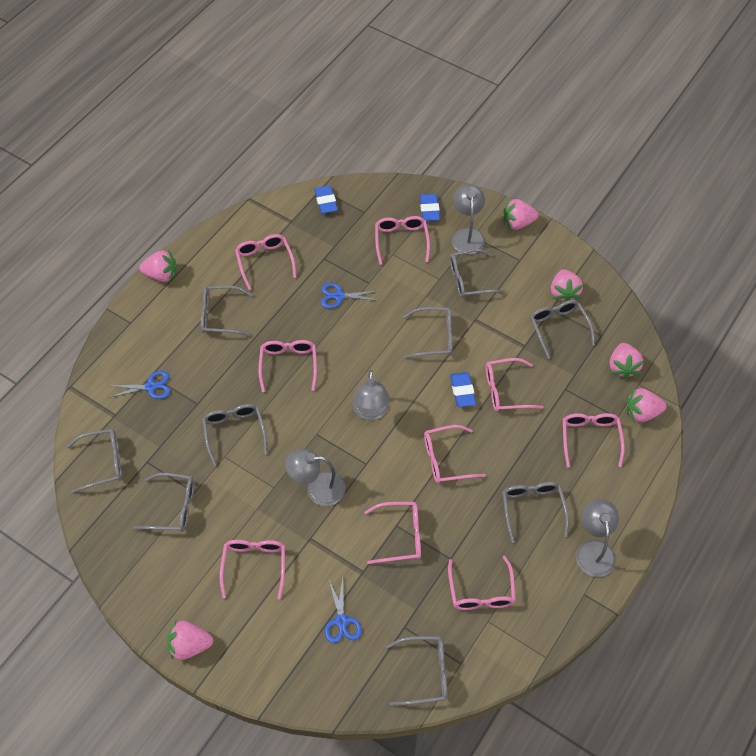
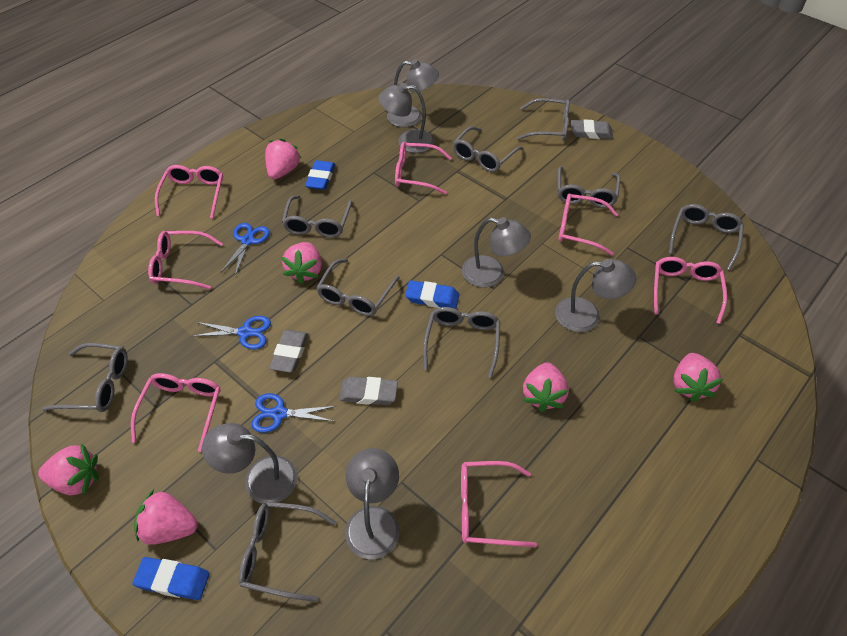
grey eraser: 0 -> 3
grey lamp: 4 -> 6
pink glasses: 9 -> 7

